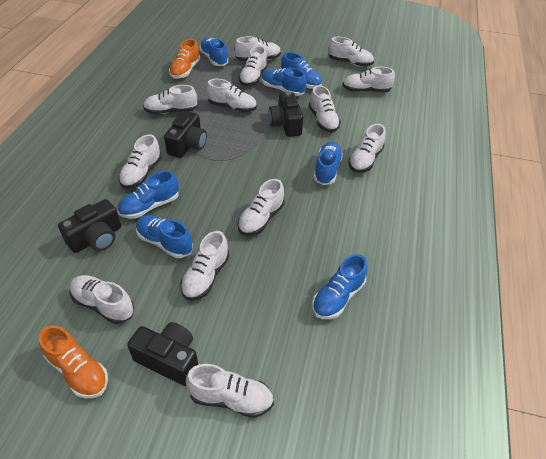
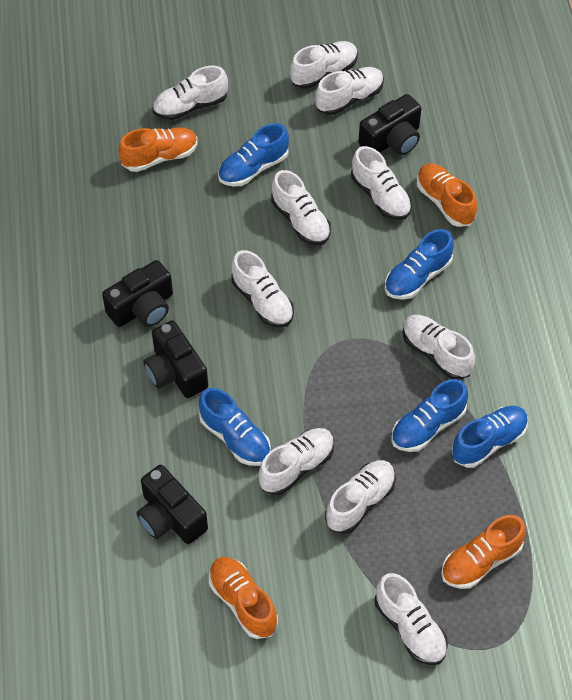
blue shoe: 7 -> 5
orange shoe: 2 -> 4
white shoe: 13 -> 10

